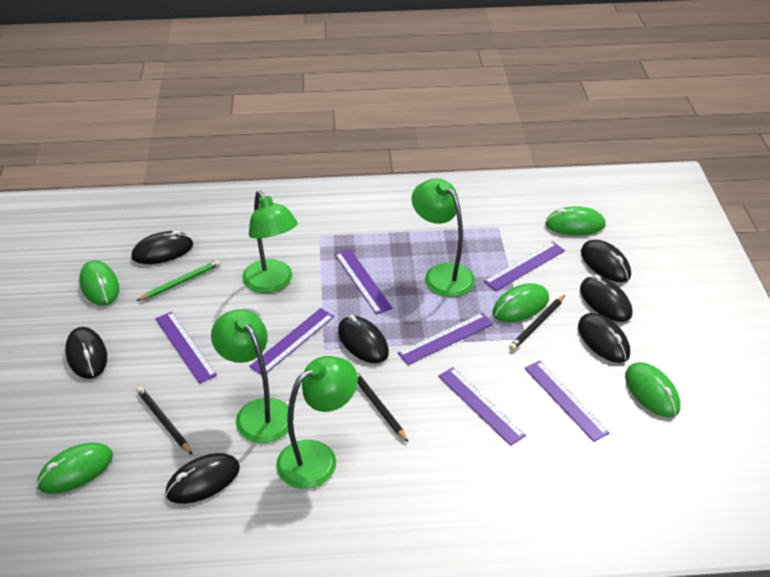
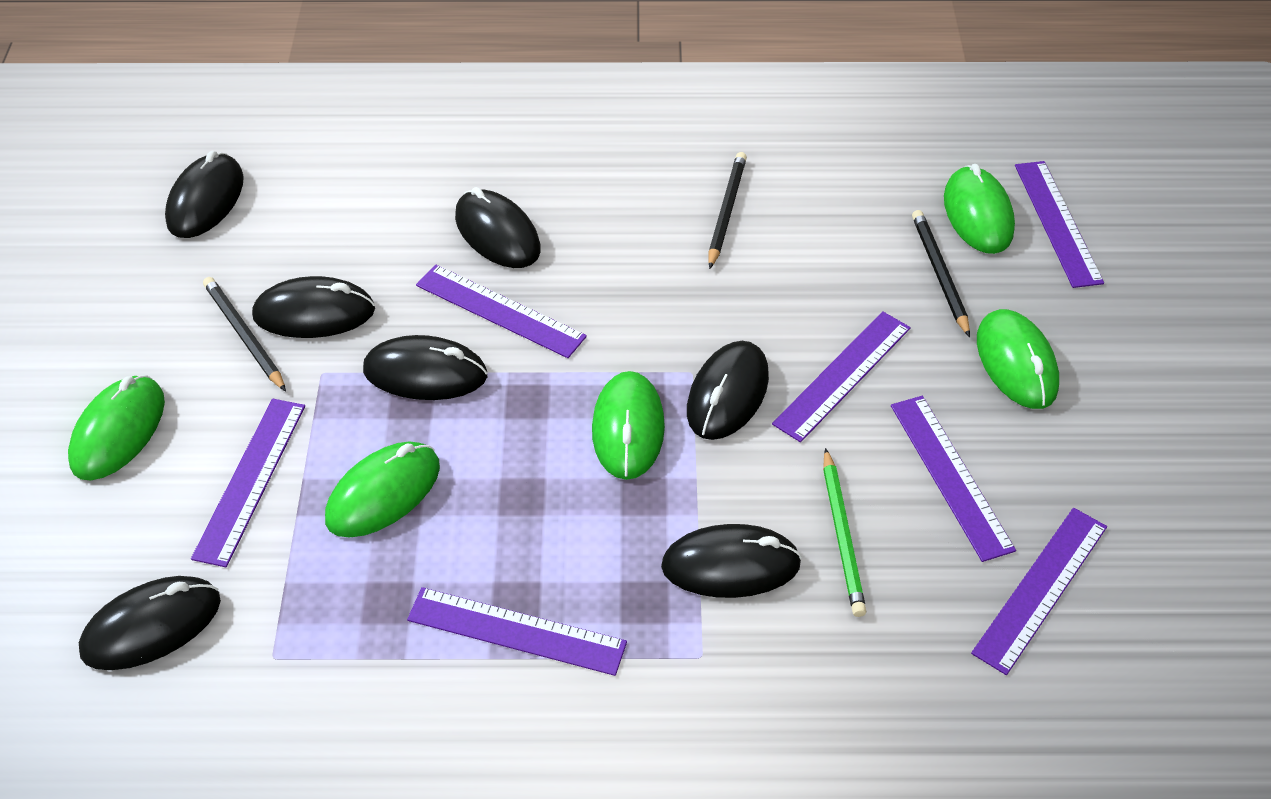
green lamp: 4 -> 0

